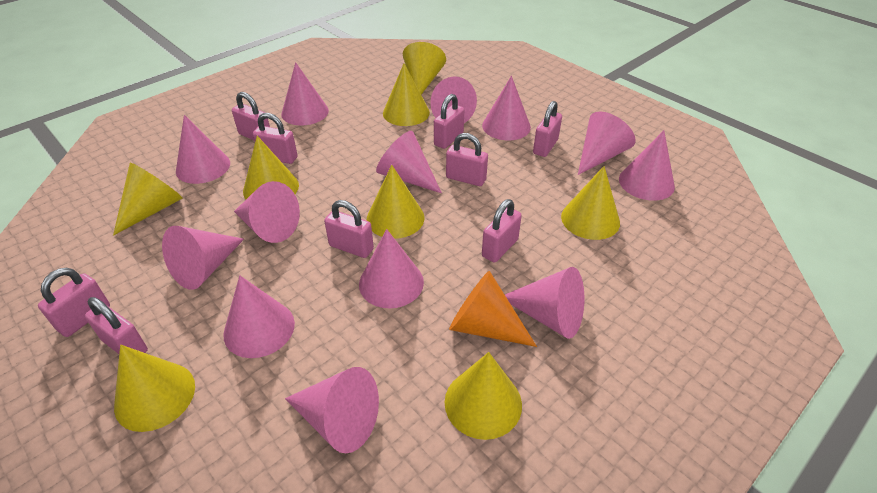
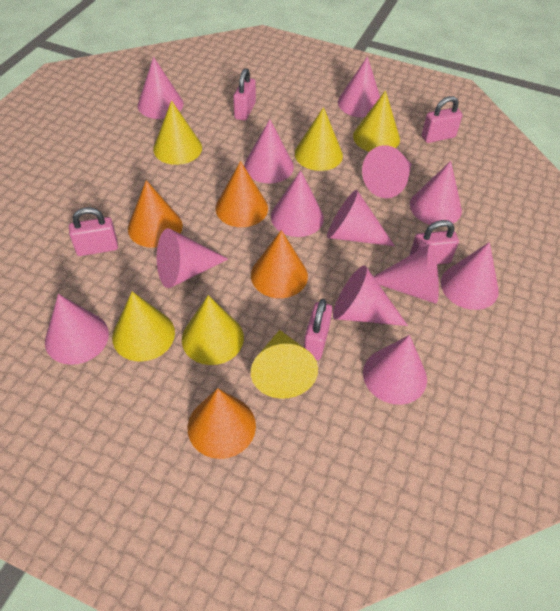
orange cone: 1 -> 4
pink padlock: 9 -> 5
yellow cone: 8 -> 6

